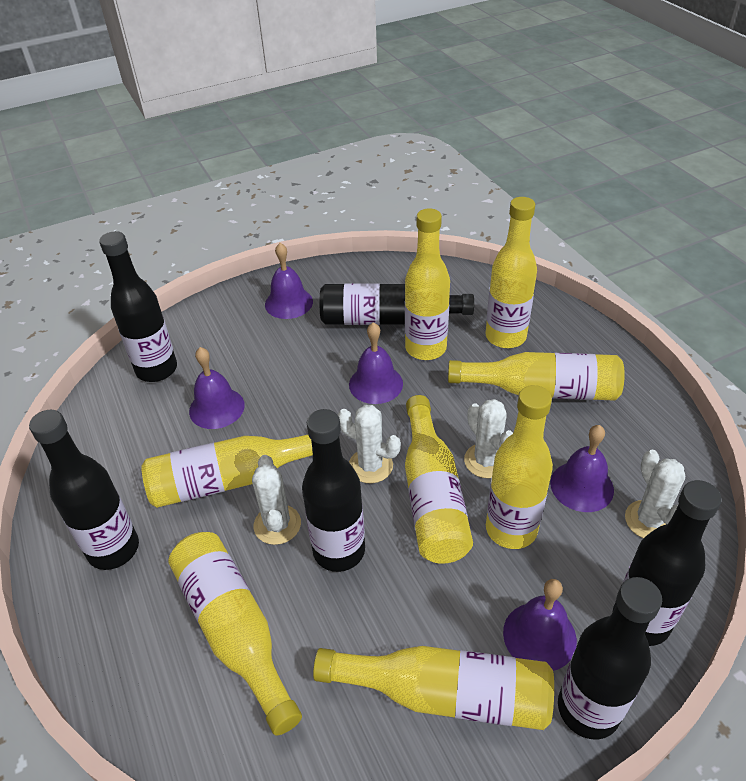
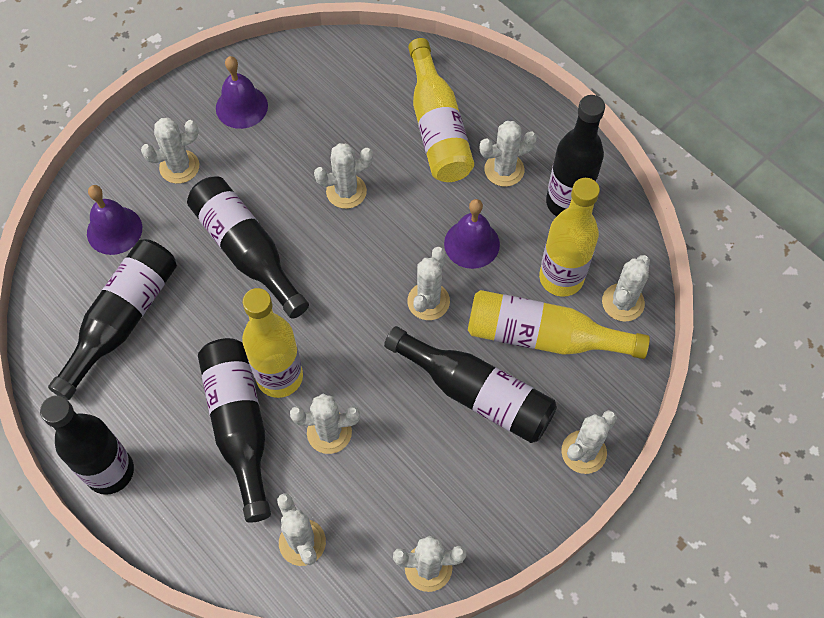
purple bell: 5 -> 3
white cactus: 4 -> 9
yellow bottle: 8 -> 4

